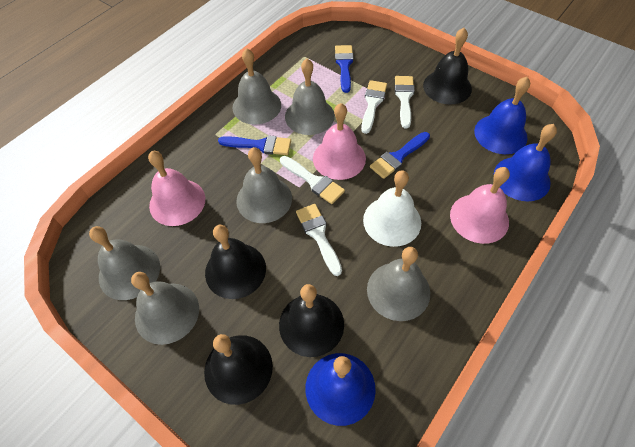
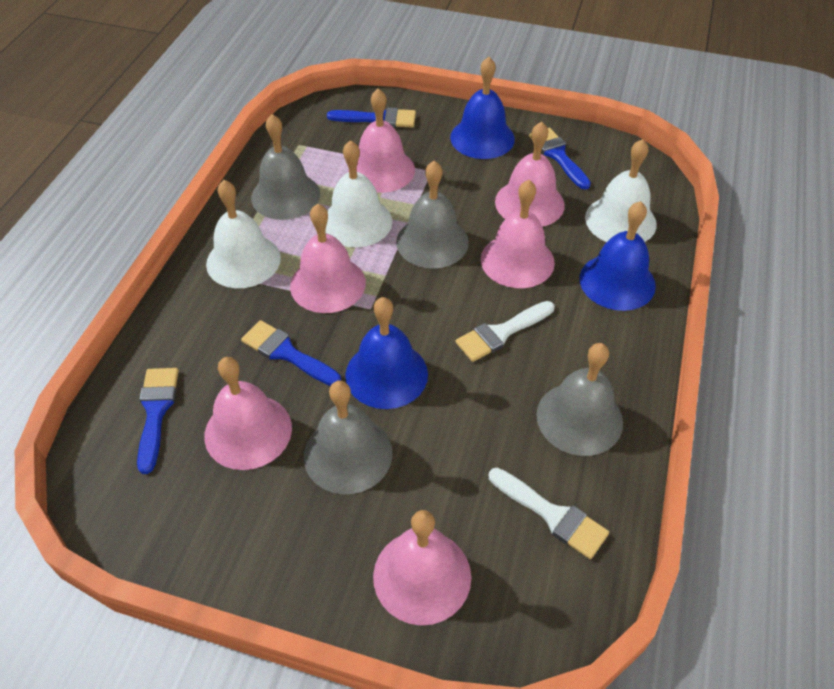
black bell: 4 -> 0
blue brush: 3 -> 4
grey bell: 6 -> 4
pink bell: 3 -> 6
white bell: 1 -> 3
white brush: 4 -> 2

